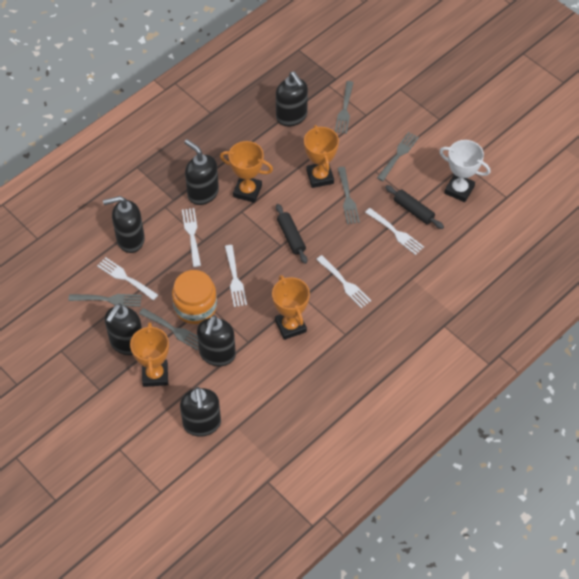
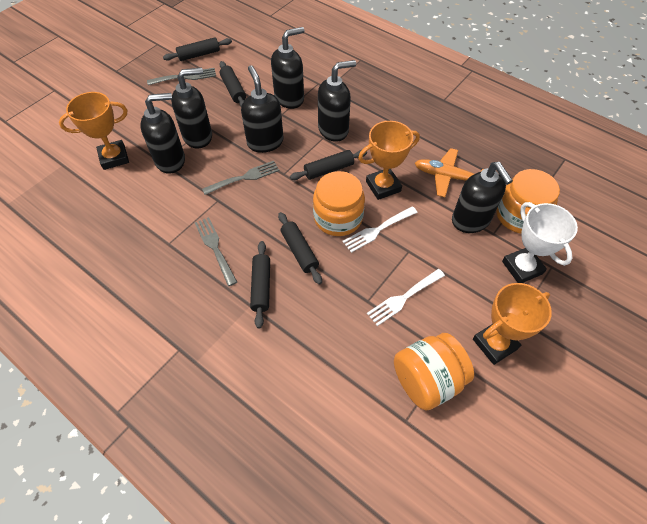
black rolling pin: 2 -> 5
grey fork: 5 -> 3
orange jar: 1 -> 3
orange plane: 0 -> 1
orange trophy: 4 -> 3
white fork: 5 -> 2

